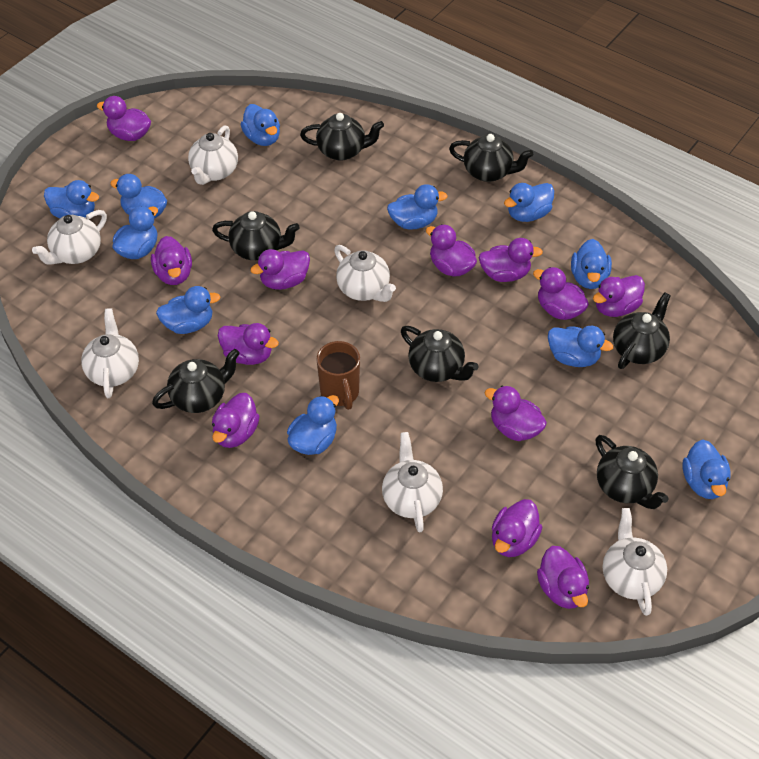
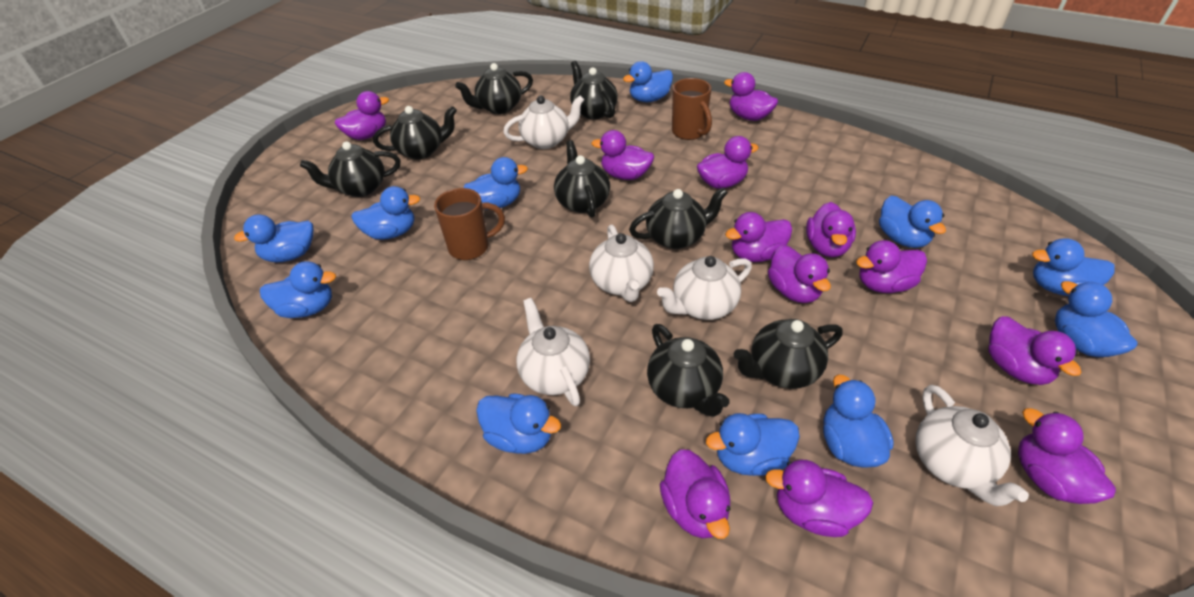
black teapot: 7 -> 8
brown mug: 1 -> 2
white teapot: 6 -> 5

